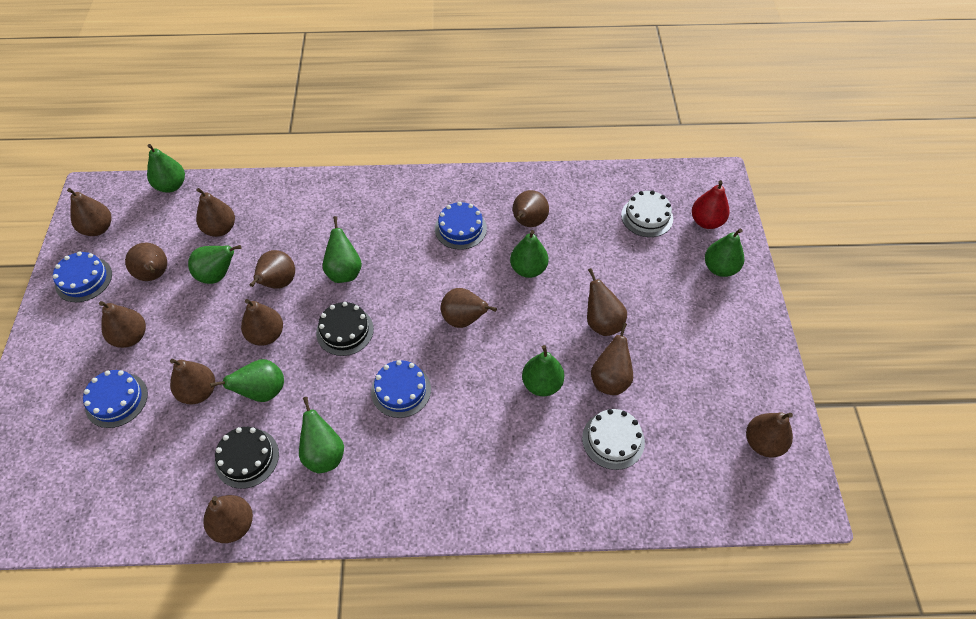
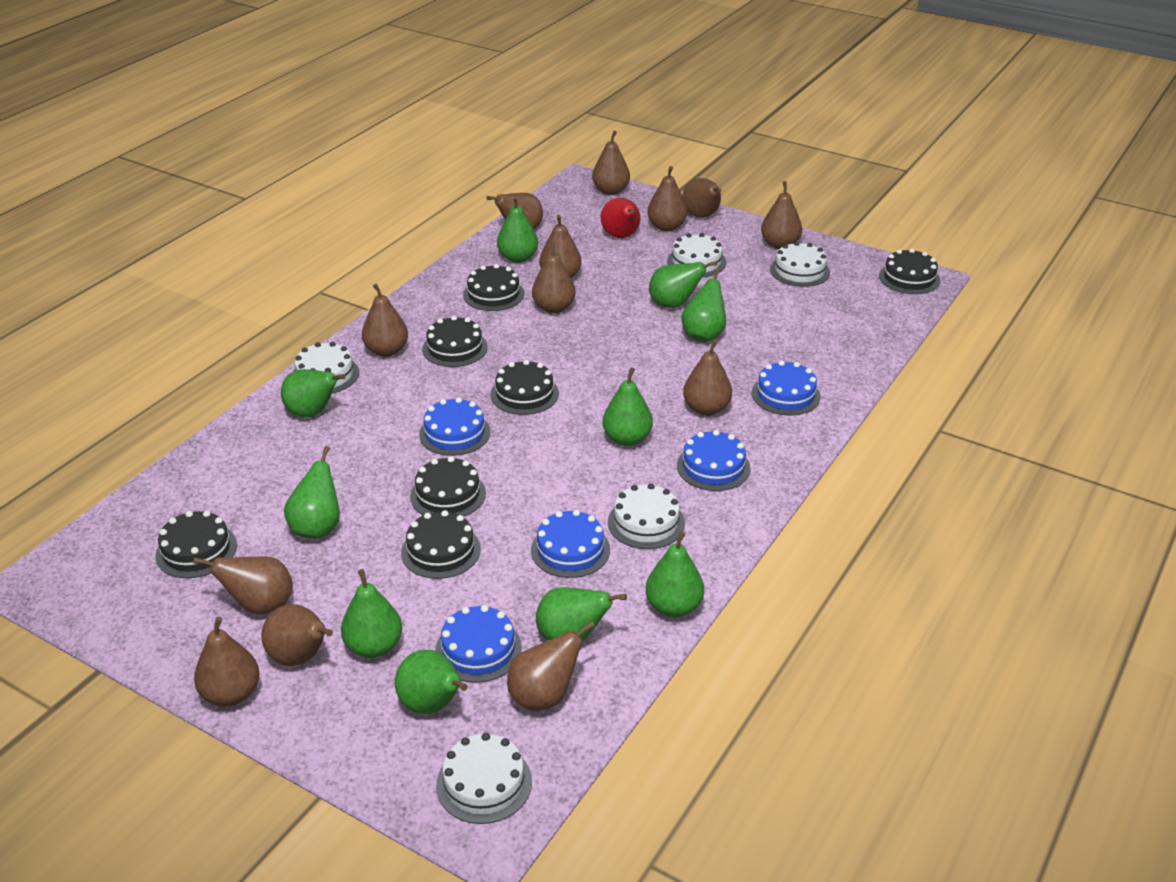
black cake: 2 -> 7
blue cake: 4 -> 5
green pear: 8 -> 10
white cake: 2 -> 5

